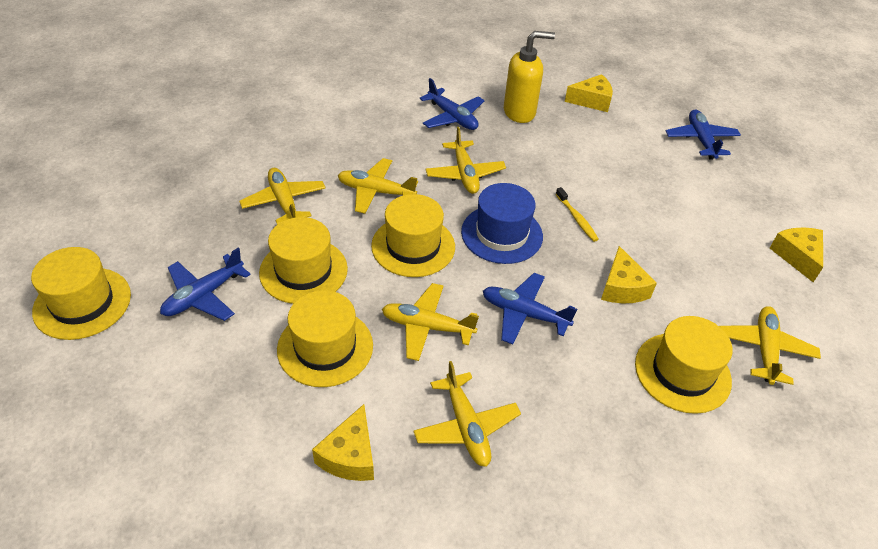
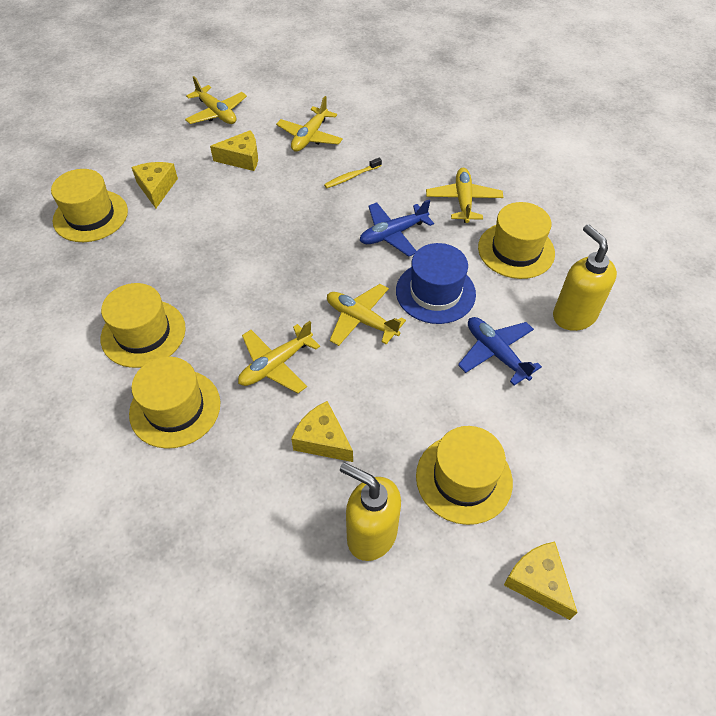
blue plane: 4 -> 2
yellow plane: 6 -> 5
yellow soap dispenser: 1 -> 2

